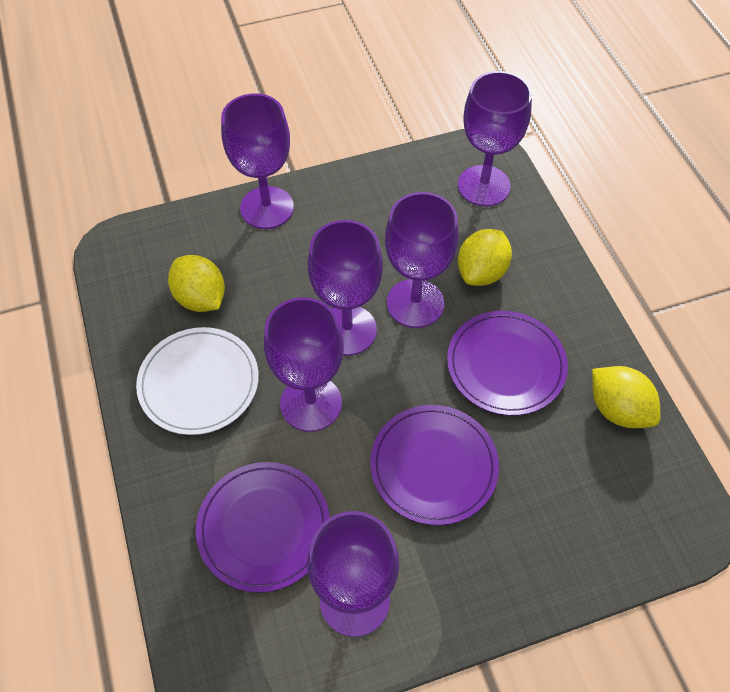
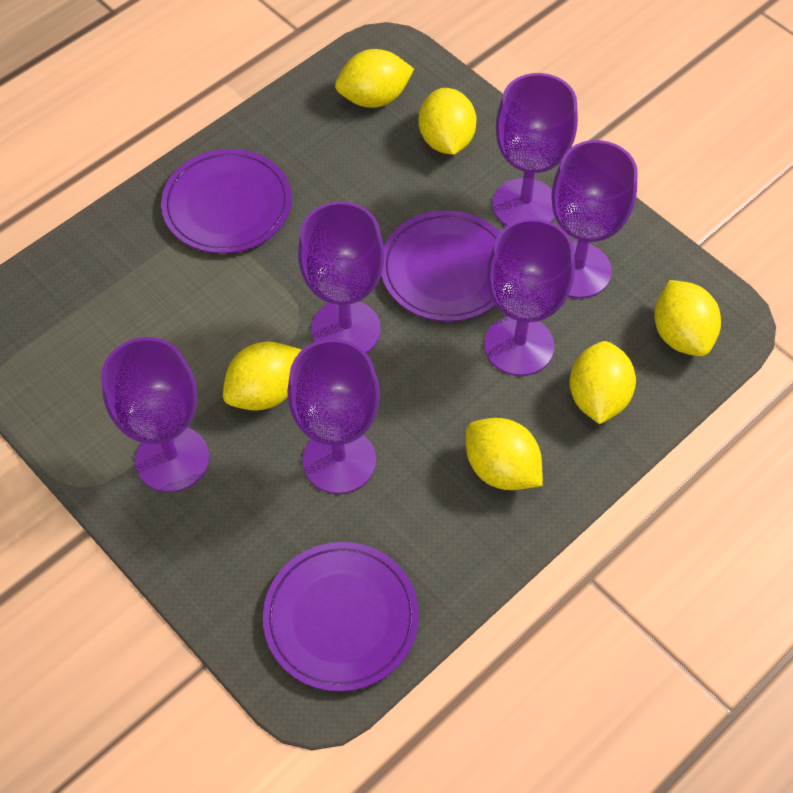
white plate: 1 -> 0
yellow lemon: 3 -> 6

